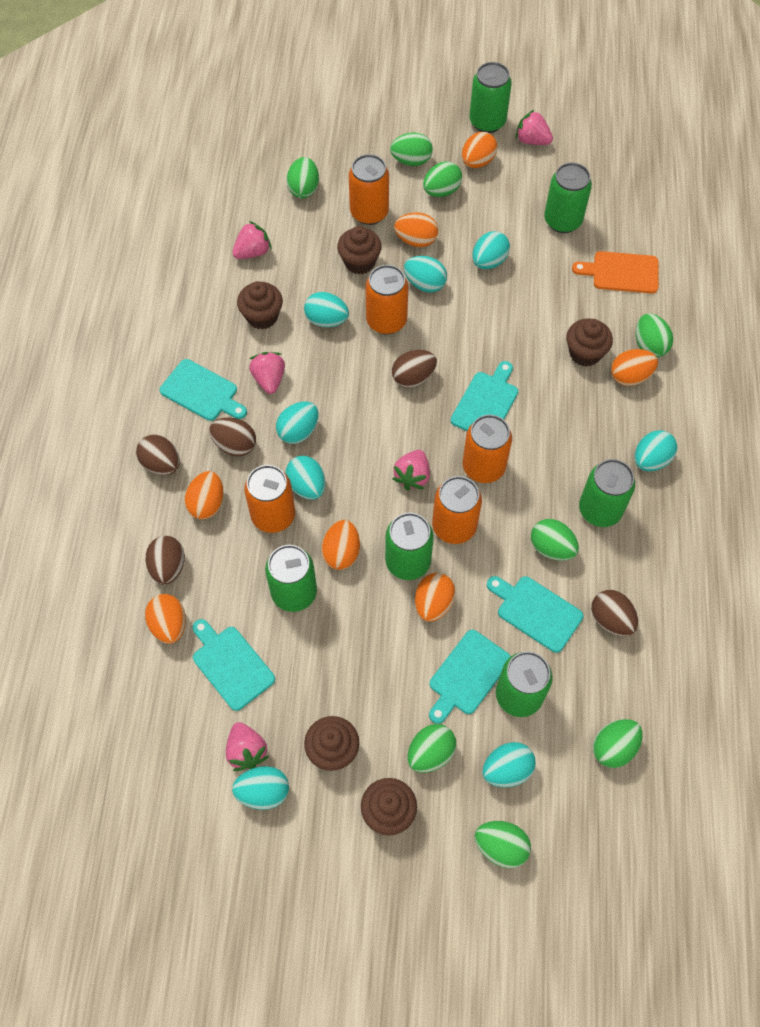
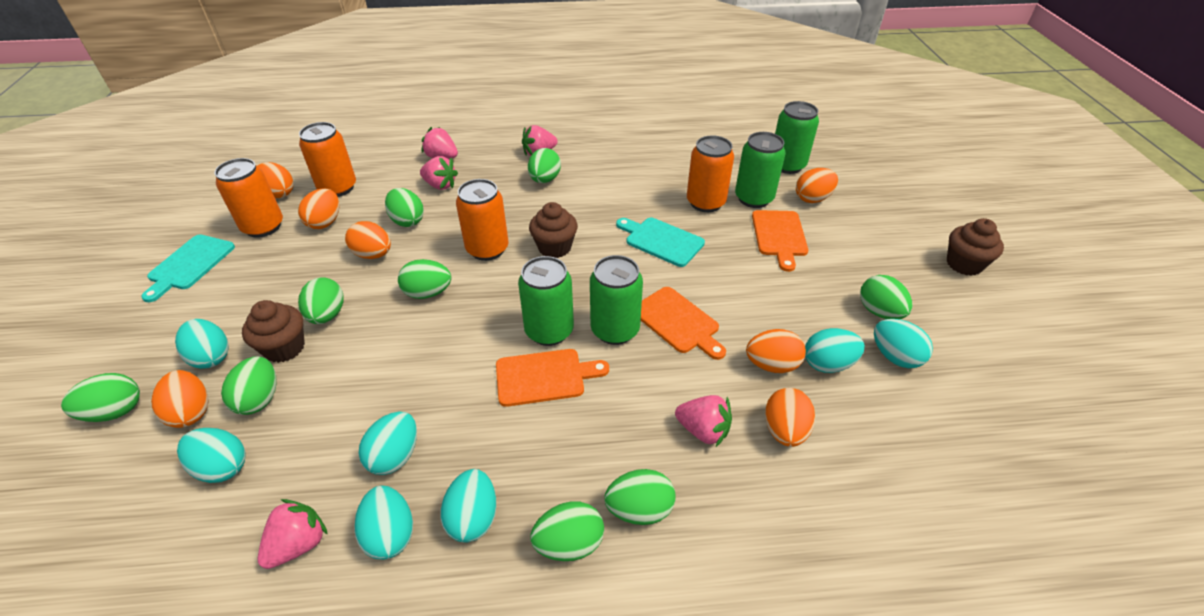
brown cupcake: 5 -> 3
brown egg: 5 -> 0
green can: 6 -> 4
green egg: 8 -> 9
orange can: 5 -> 4
orange cutting board: 1 -> 3
turquoise cutting board: 5 -> 2
turquoise egg: 8 -> 7

